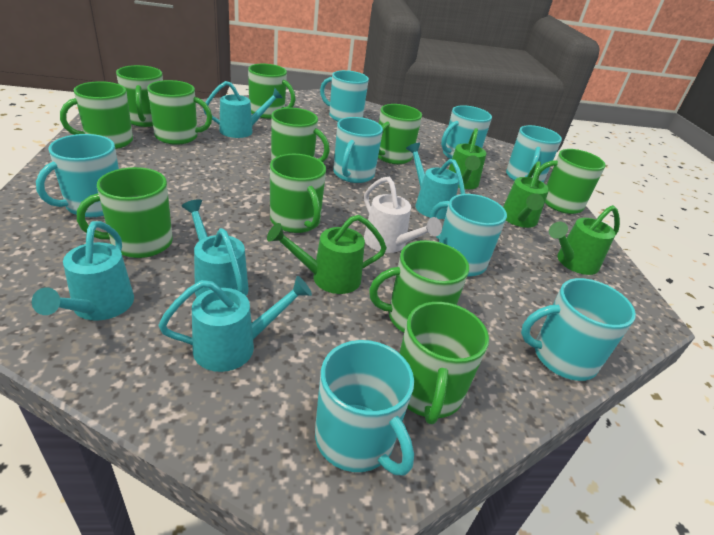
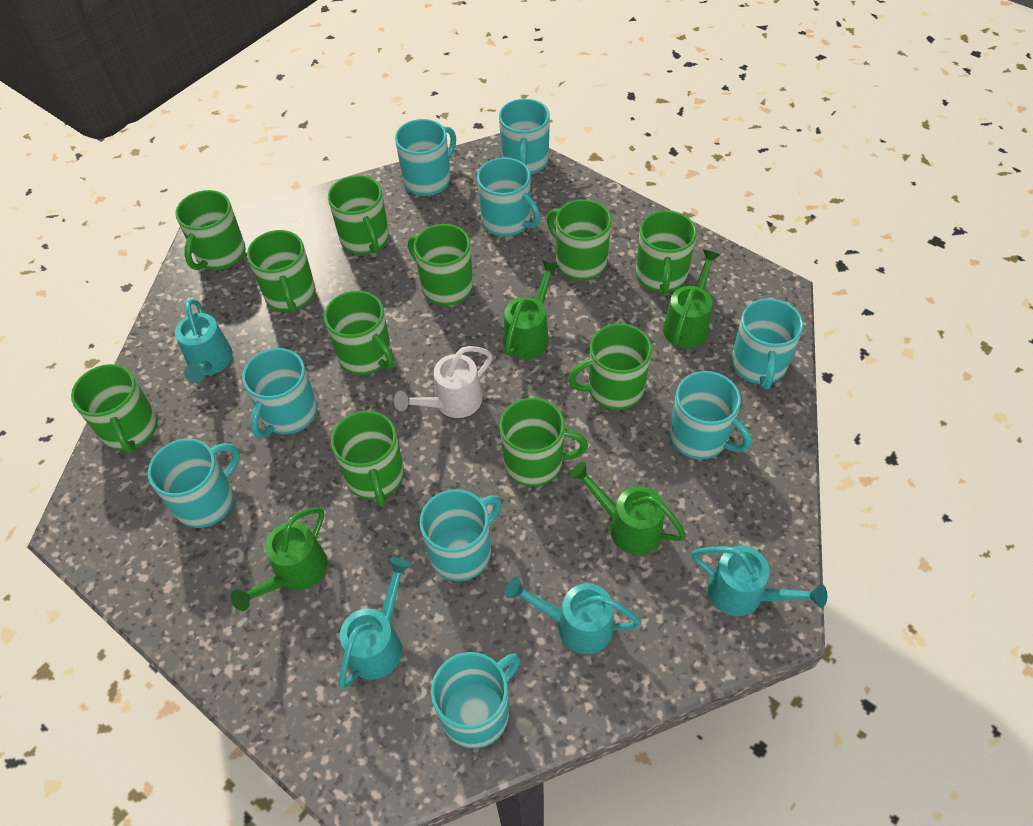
turquoise mug: 8 -> 9
turquoise watering can: 5 -> 4

